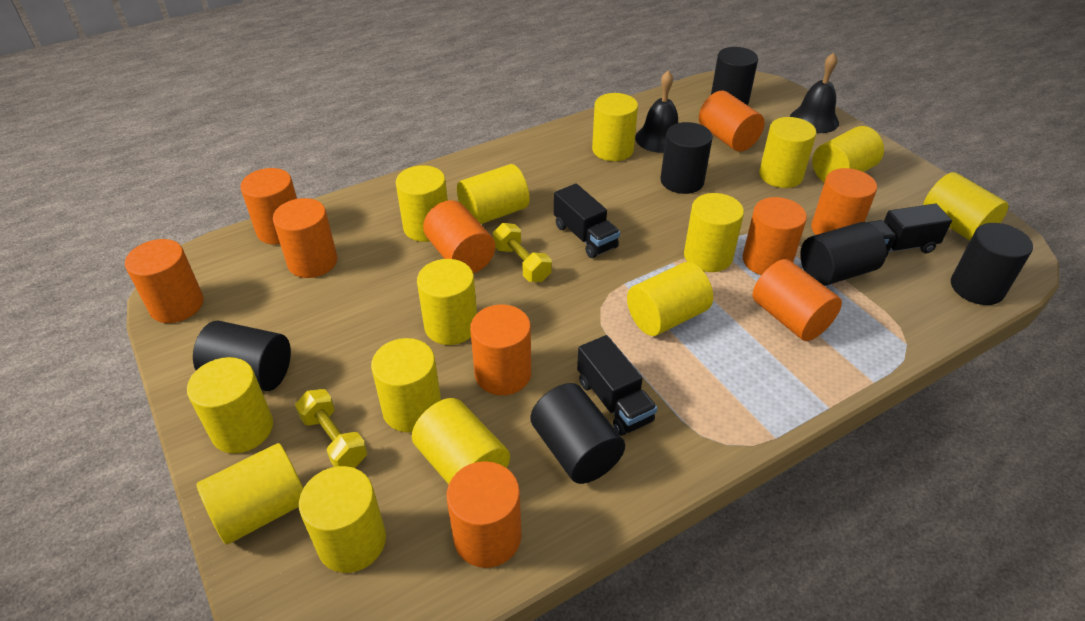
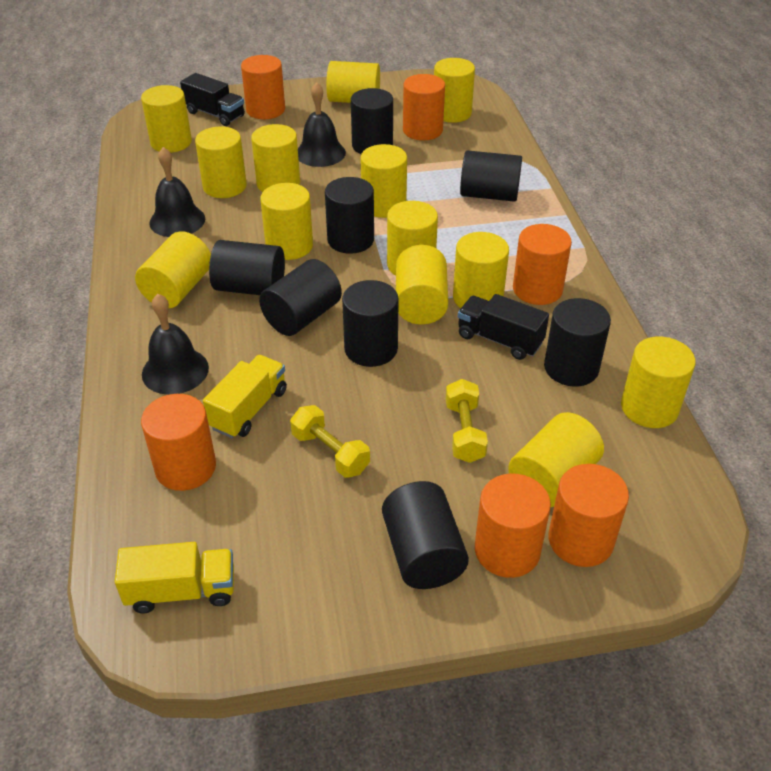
black bell: 2 -> 3
black cylinder: 6 -> 8
black truck: 3 -> 2
orange cylinder: 10 -> 6
yellow cylinder: 14 -> 13
yellow truck: 0 -> 2

